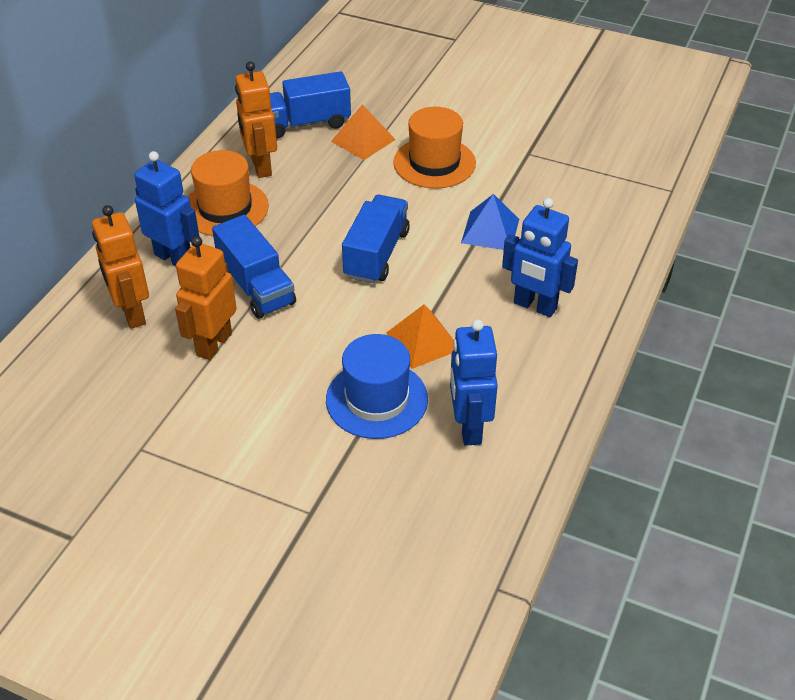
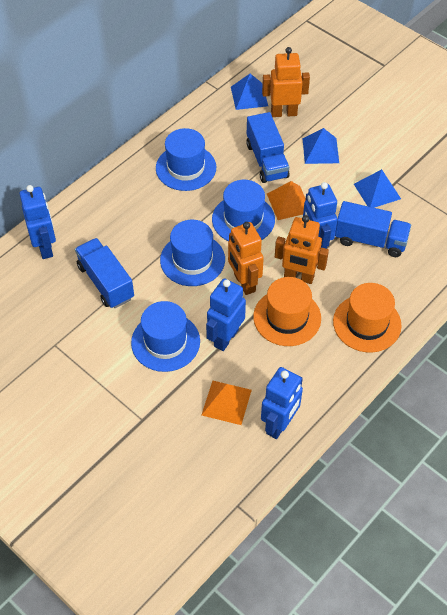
blue hat: 1 -> 4
blue pyramid: 1 -> 3
blue robot: 3 -> 4

